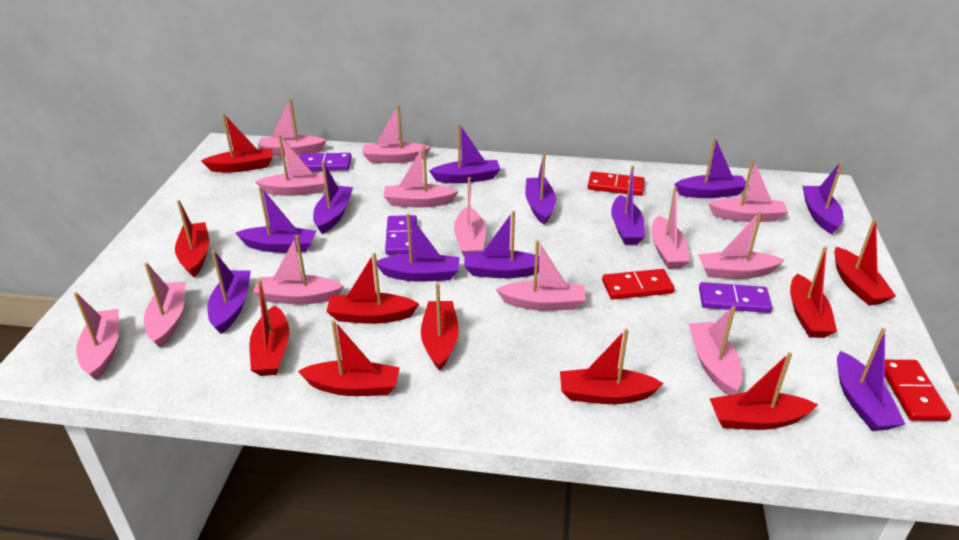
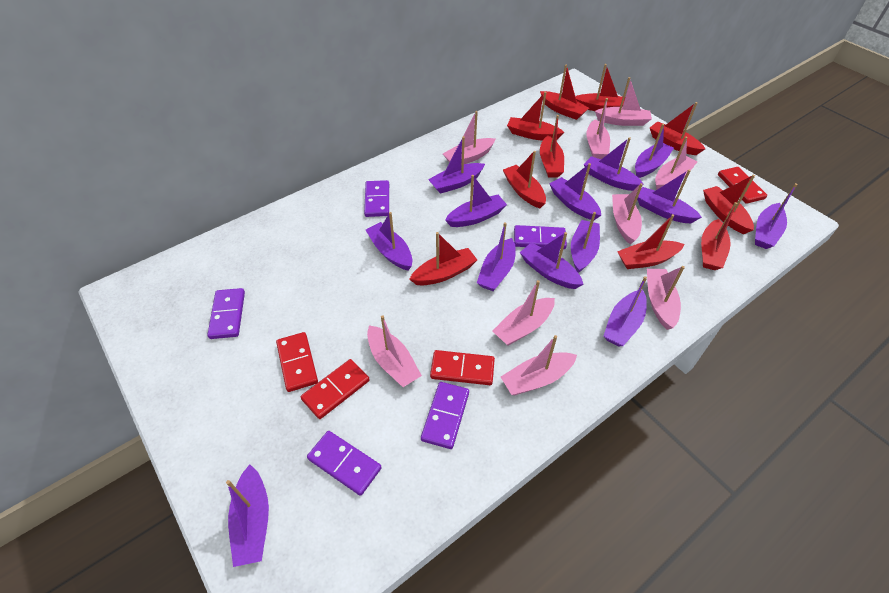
pink boat: 13 -> 9
purple boat: 11 -> 13
purple domino: 3 -> 5
red domino: 3 -> 4

